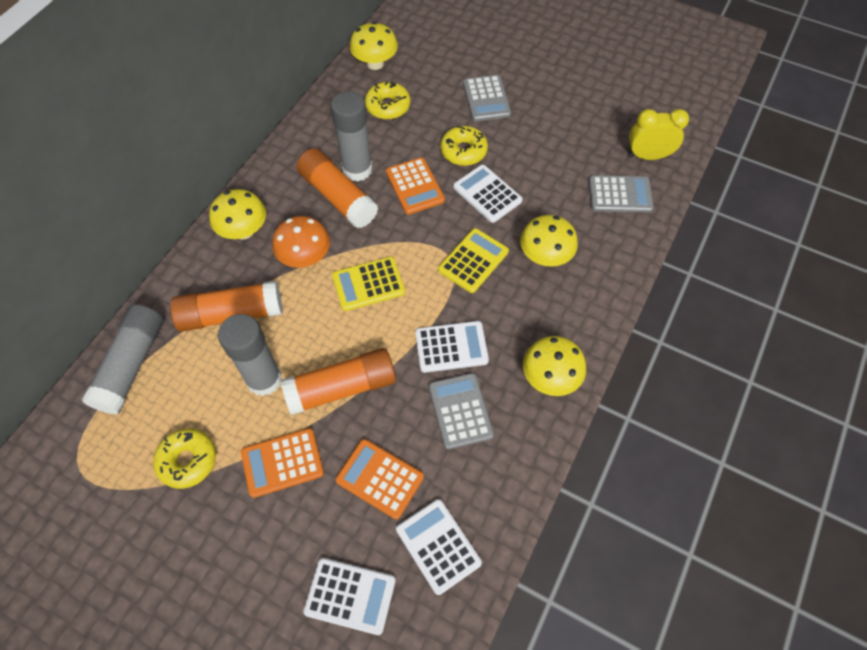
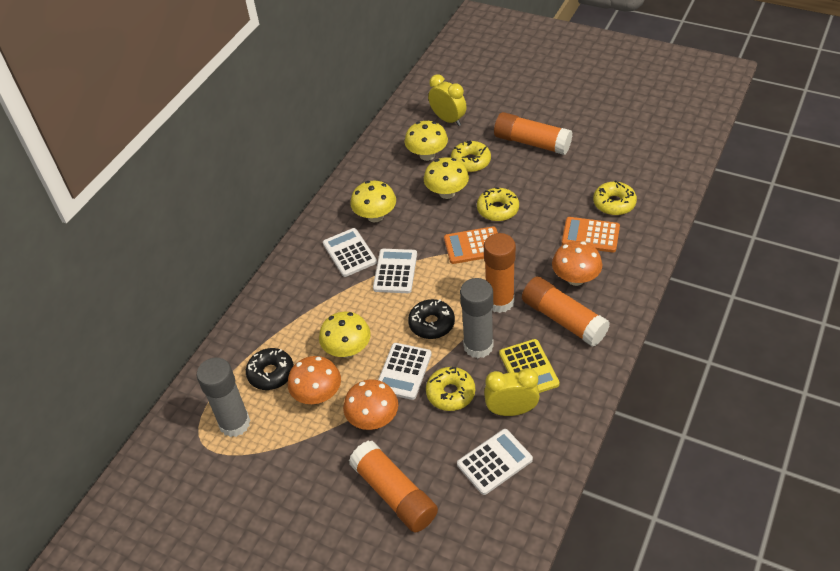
black donut: 0 -> 2
grey calculator: 3 -> 0
grey glue stick: 3 -> 2
orange calculator: 3 -> 2
orange glue stick: 3 -> 4
orange mushroom: 1 -> 3
yellow calculator: 2 -> 1
yellow clock: 1 -> 2
yellow donut: 3 -> 4

